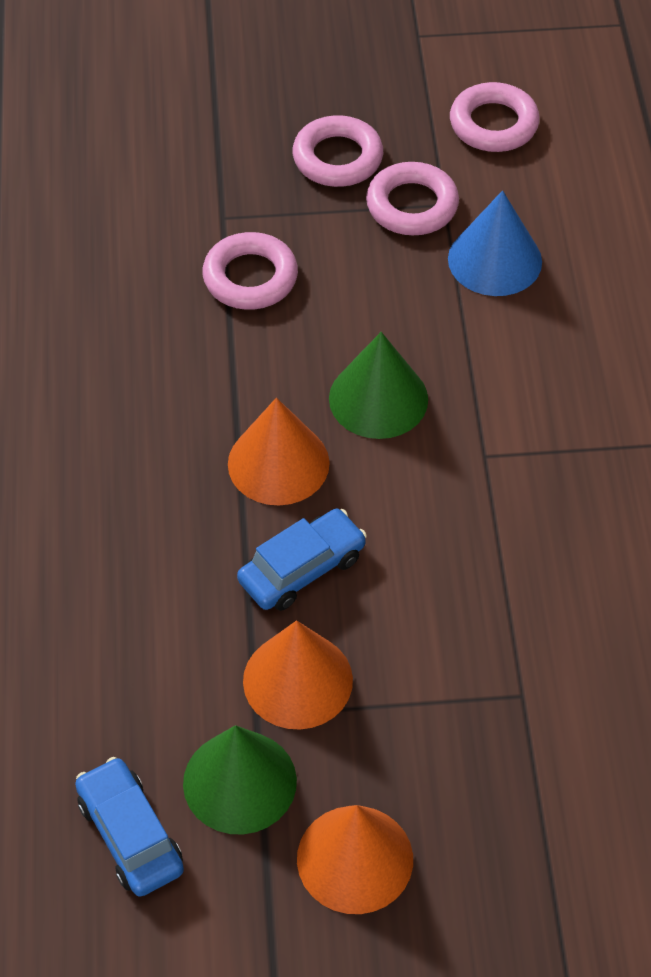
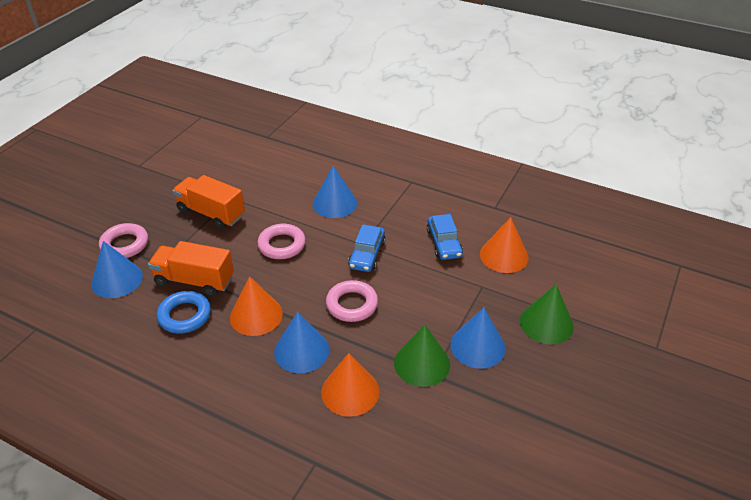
blue cone: 1 -> 4
blue ring: 0 -> 1
orange truck: 0 -> 2
pink ring: 4 -> 3

